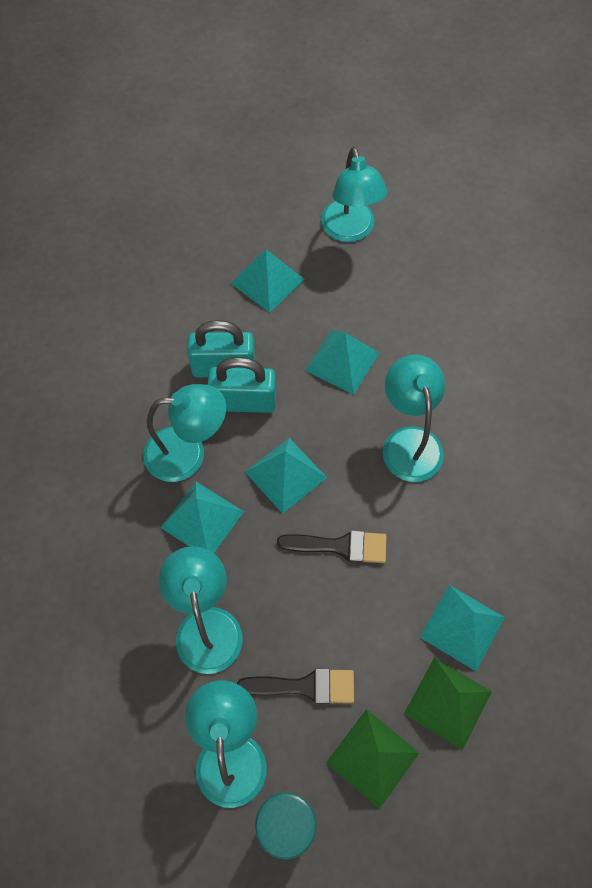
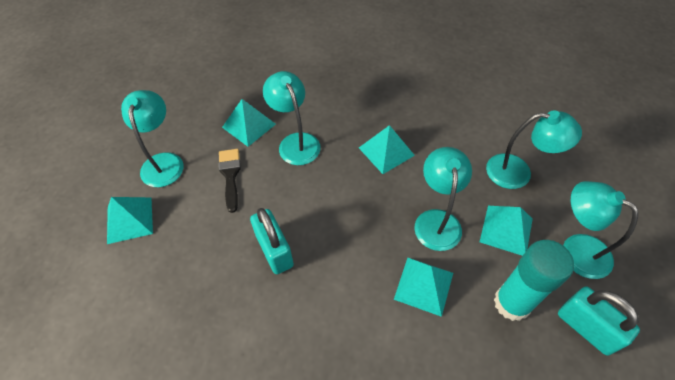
black brush: 2 -> 1
green pyramid: 2 -> 0

